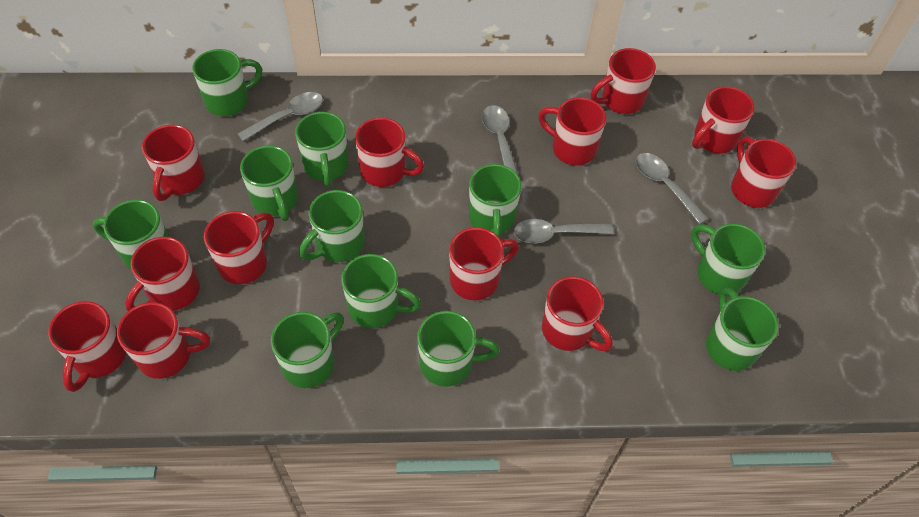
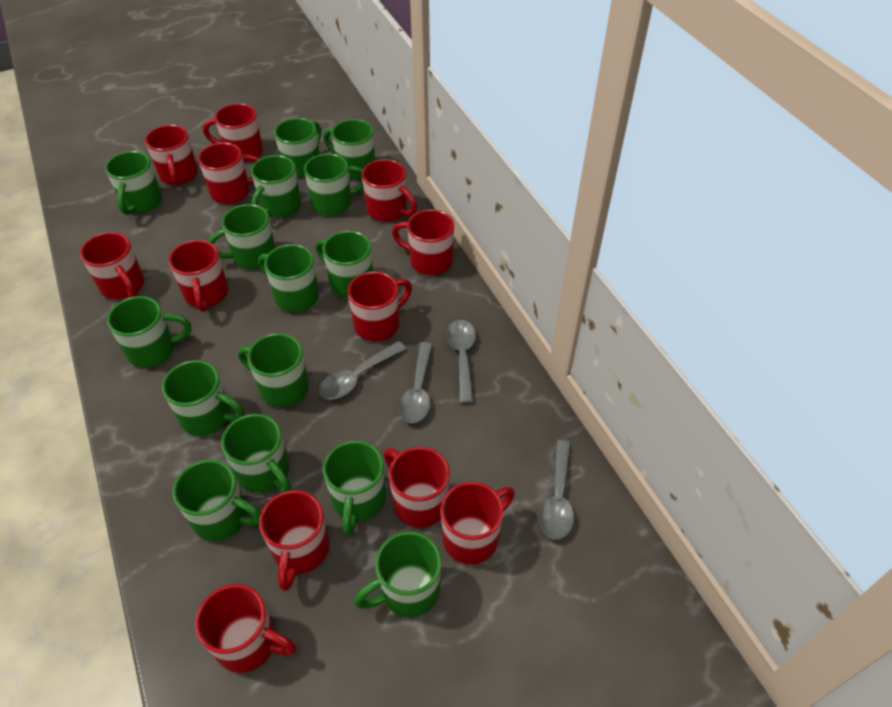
green mug: 11 -> 15

